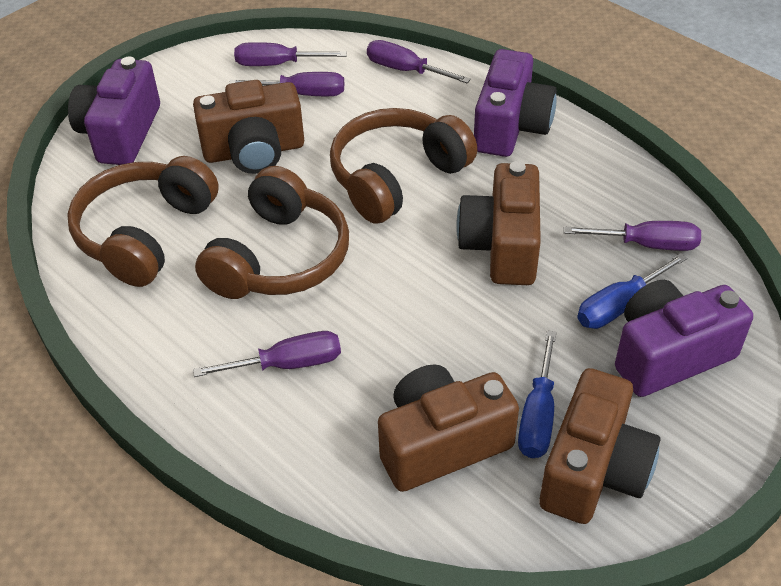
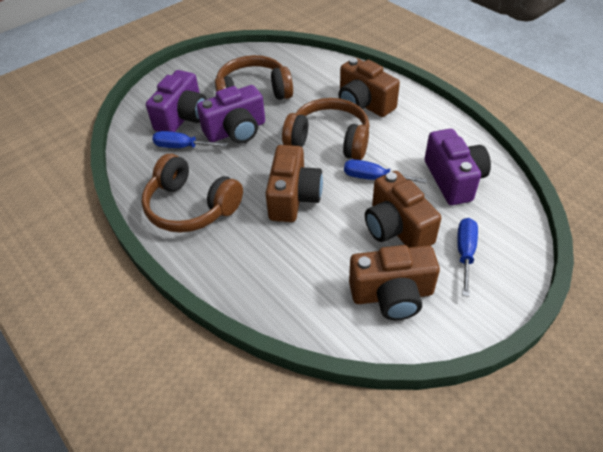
blue screwdriver: 2 -> 3
purple screwdriver: 5 -> 0

